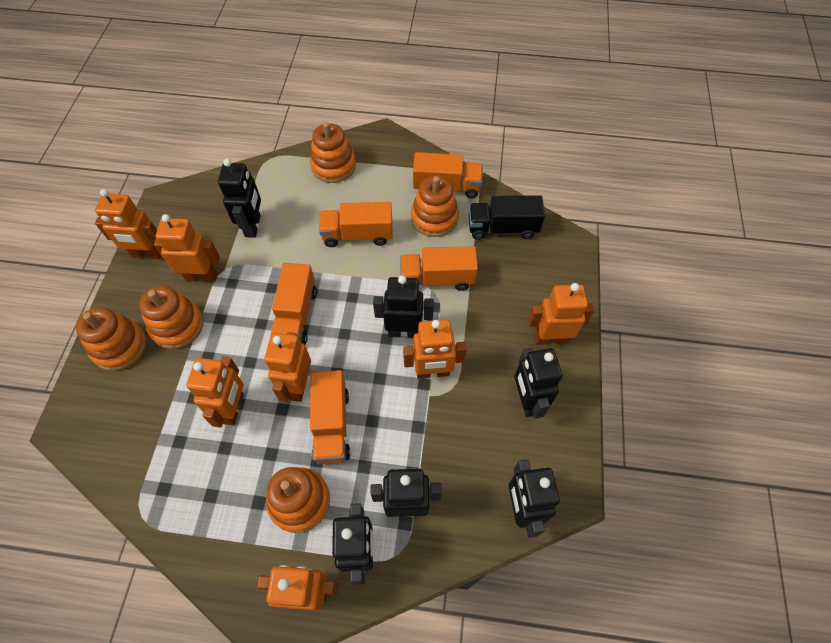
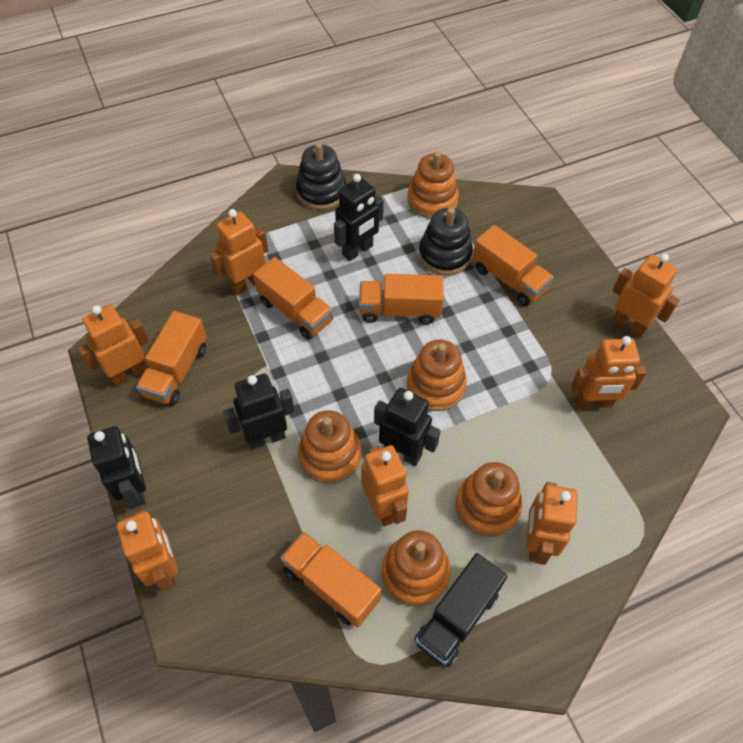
black robot: 6 -> 4
black stacking toy: 0 -> 2

